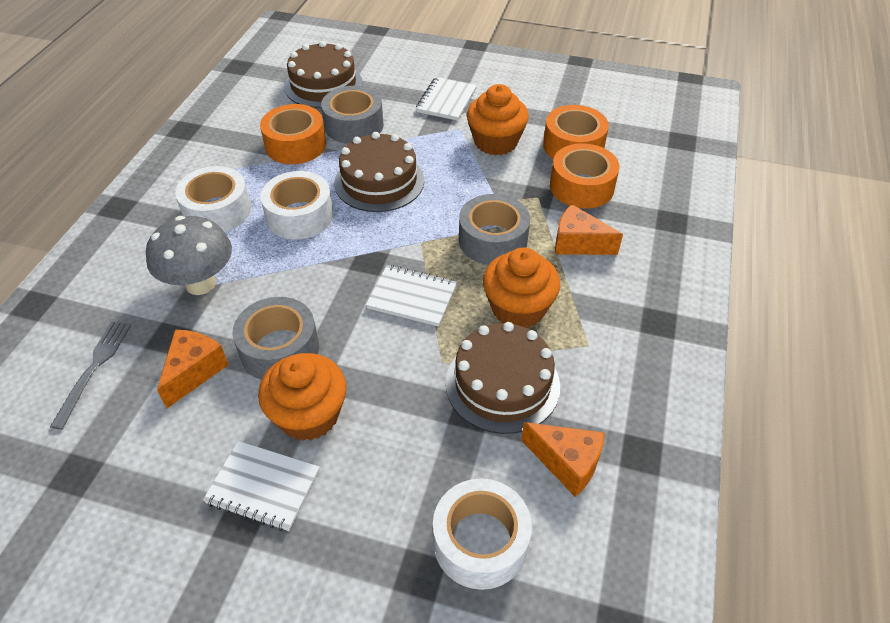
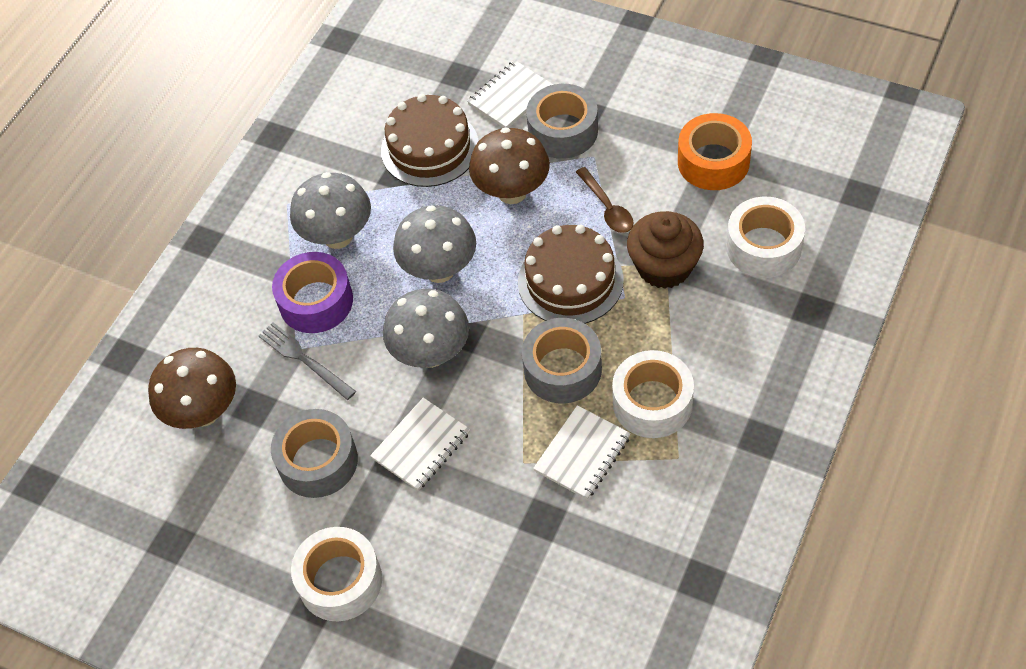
brown cake: 3 -> 2
brown cupcake: 0 -> 1
brown mushroom: 0 -> 2
brown spoon: 0 -> 1
grey mushroom: 1 -> 3
orange cheese: 3 -> 0
orange cupcake: 3 -> 0
orange tape: 3 -> 1
purple tape: 0 -> 1

